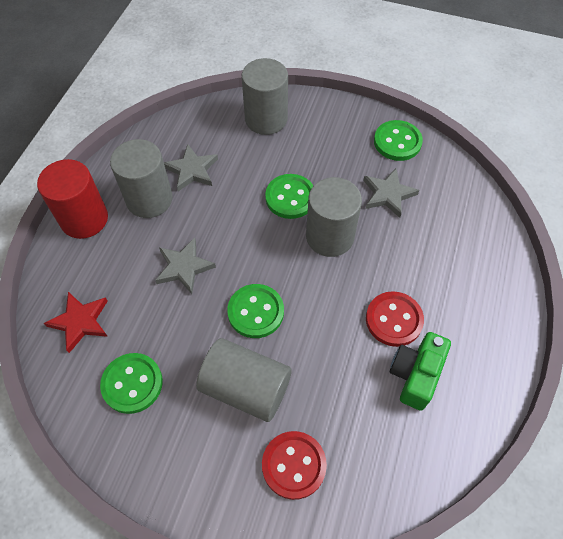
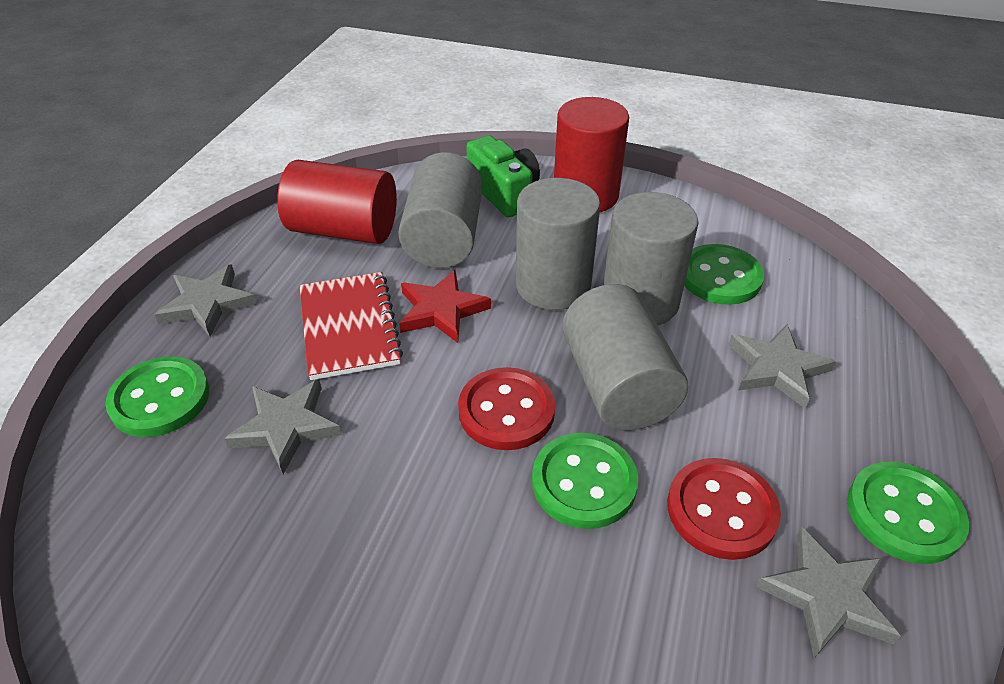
grey star: 3 -> 4
red cylinder: 1 -> 2
red notebook: 0 -> 1

